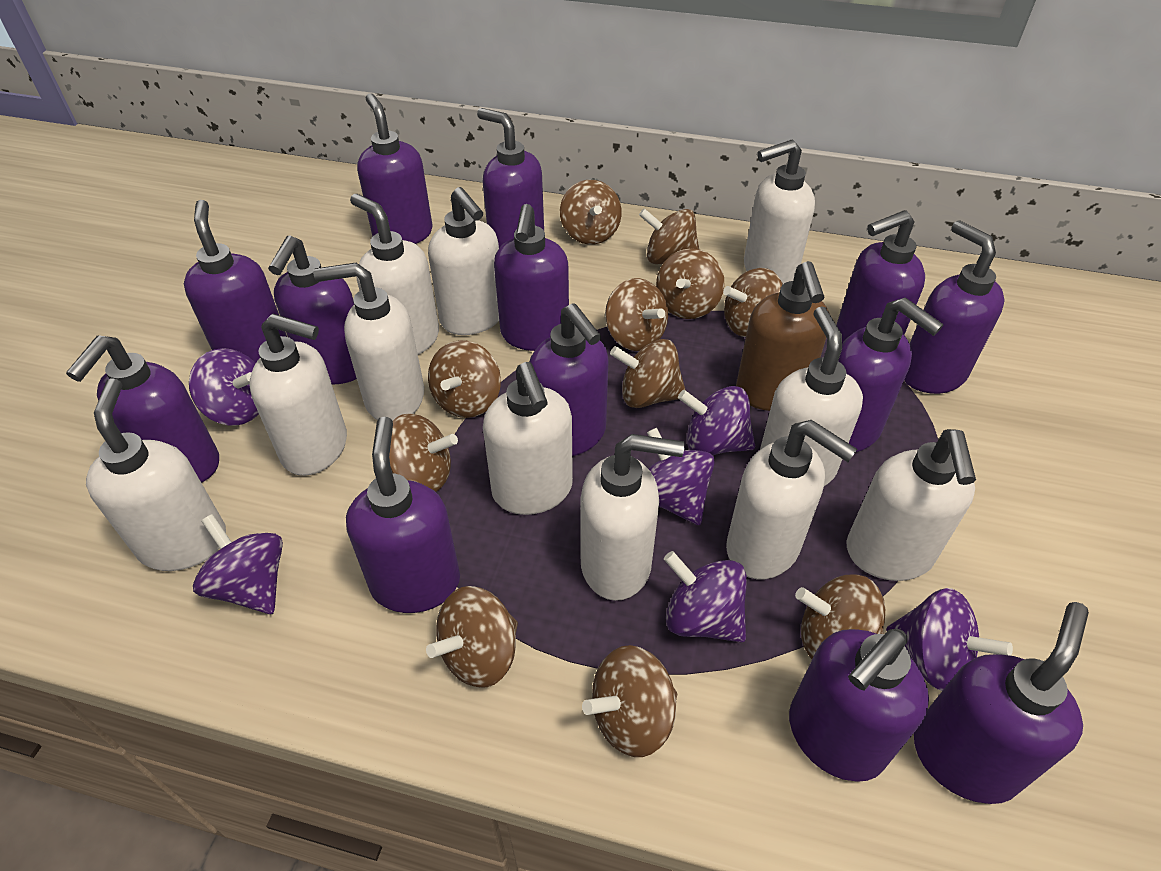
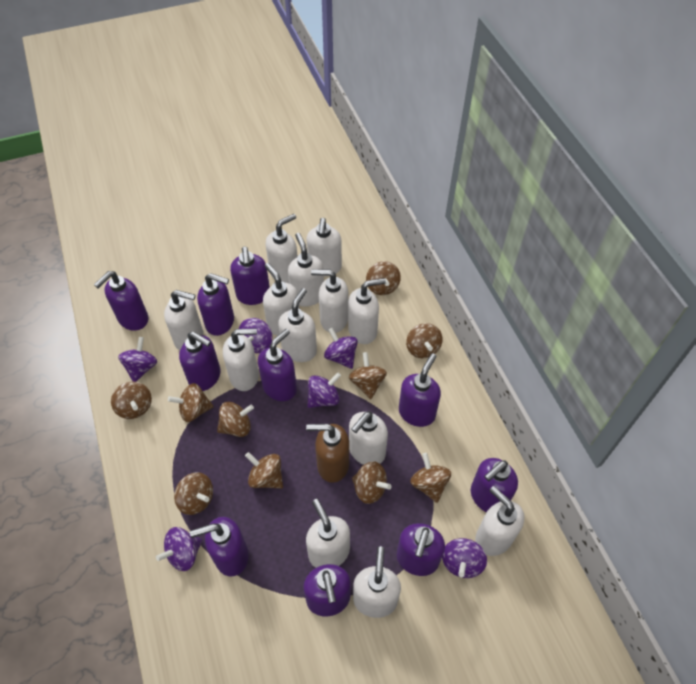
brown spinning top: 11 -> 10
purple soap dispenser: 13 -> 10
white soap dispenser: 11 -> 13

